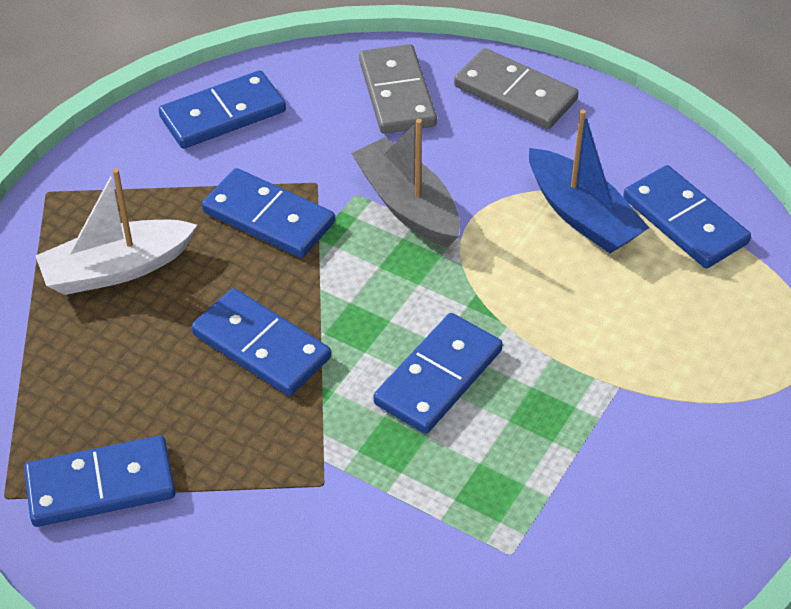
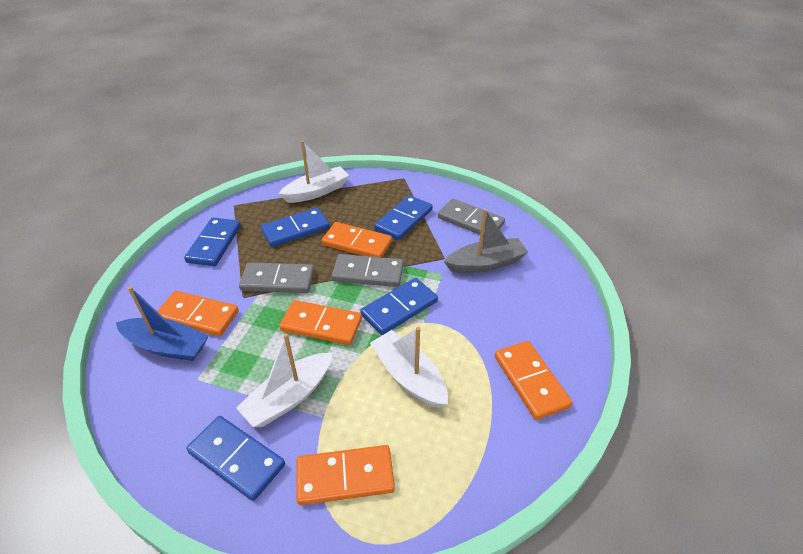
blue domino: 6 -> 5
grey domino: 2 -> 3
orange domino: 0 -> 5
white boat: 1 -> 3

